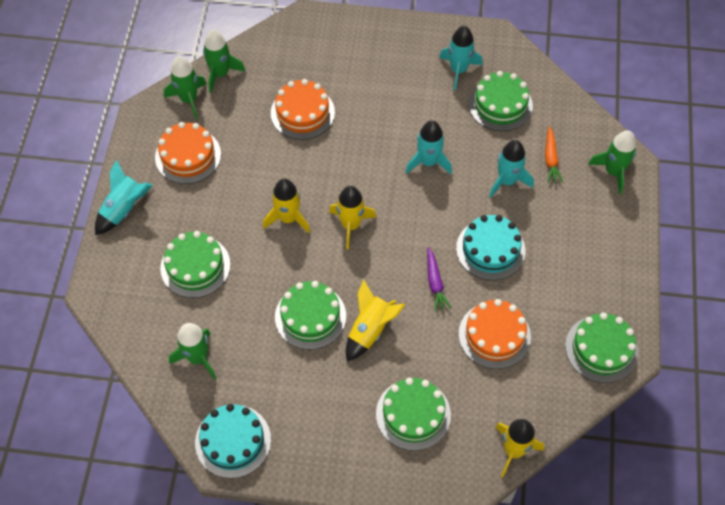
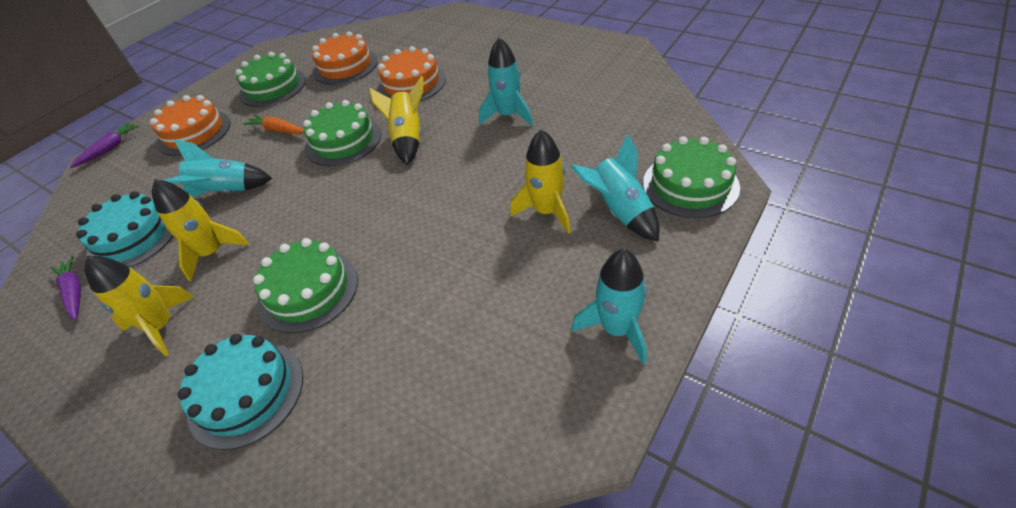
green cake: 5 -> 4
green rocket: 4 -> 0
purple carrot: 1 -> 2

